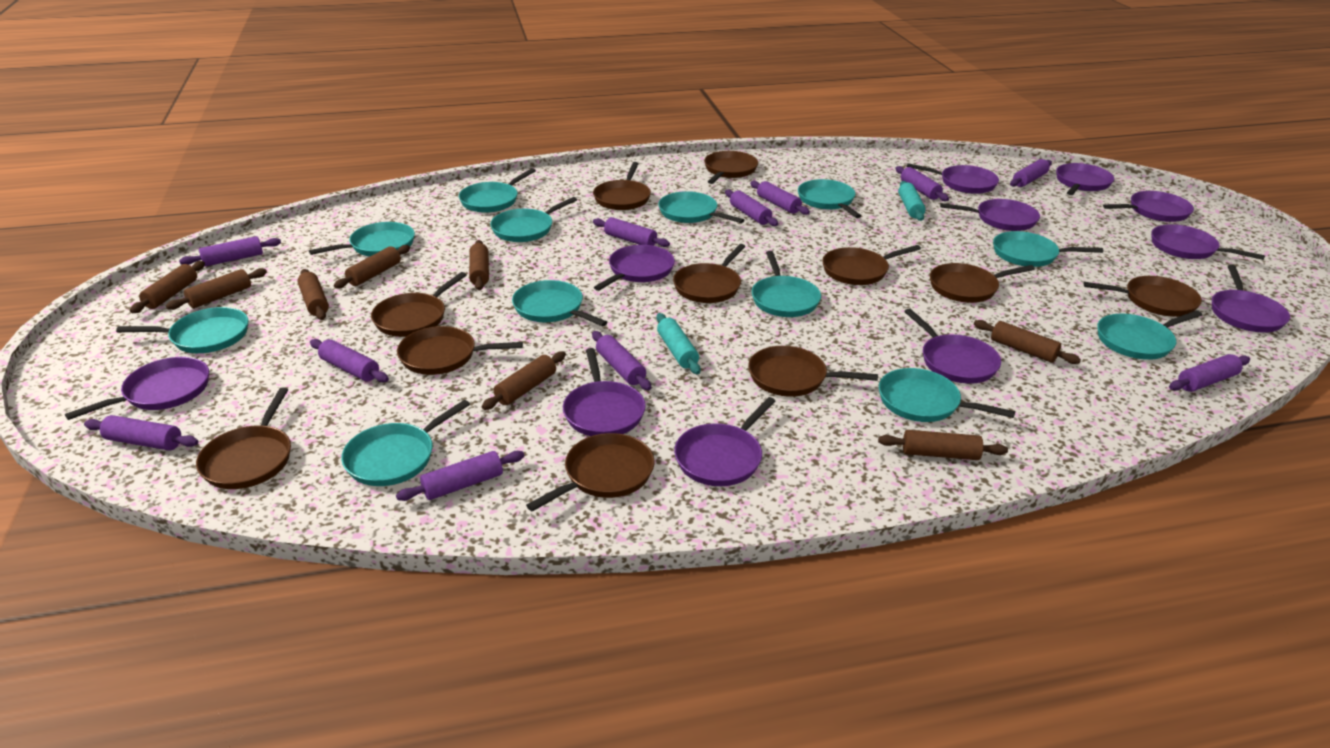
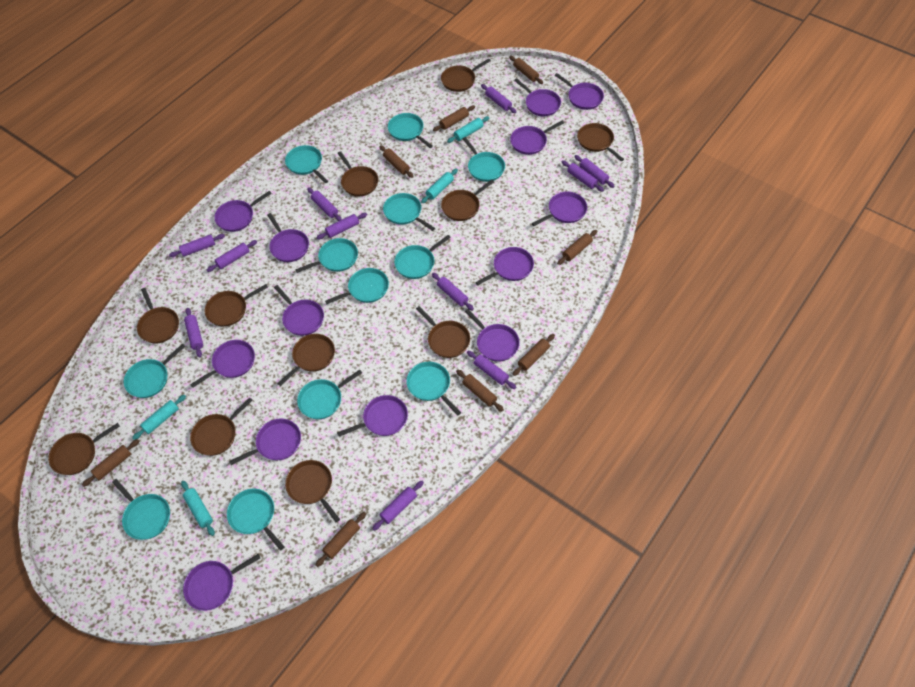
purple pan: 11 -> 13
turquoise rolling pin: 2 -> 4

